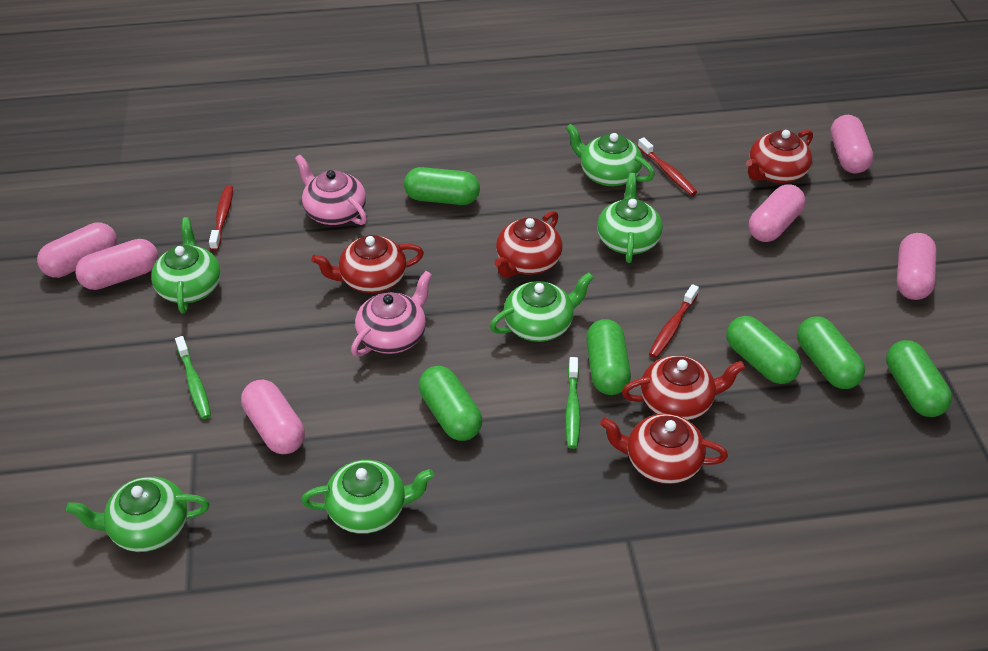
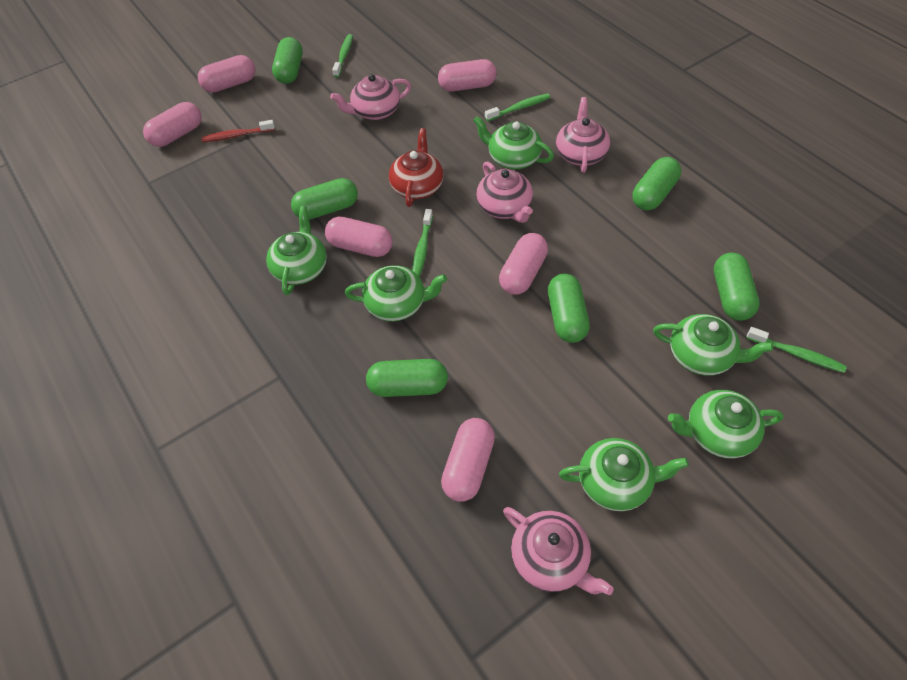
green toothbrush: 2 -> 4
pink teapot: 2 -> 4
red teapot: 5 -> 1
red toothbrush: 3 -> 1

